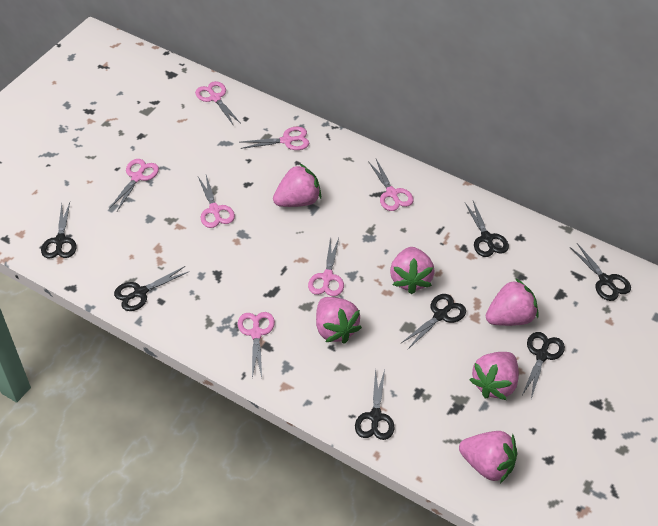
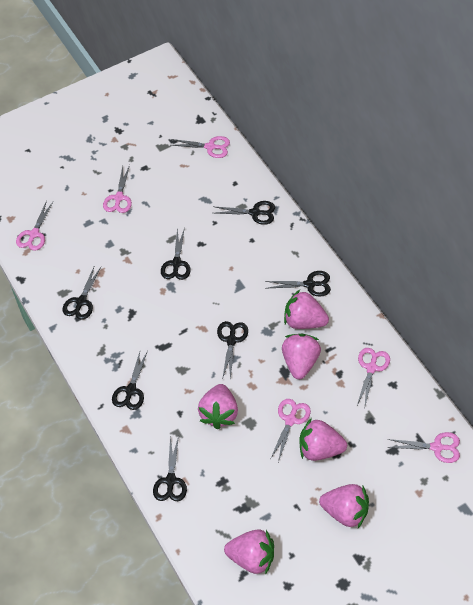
pink scissors: 7 -> 6

